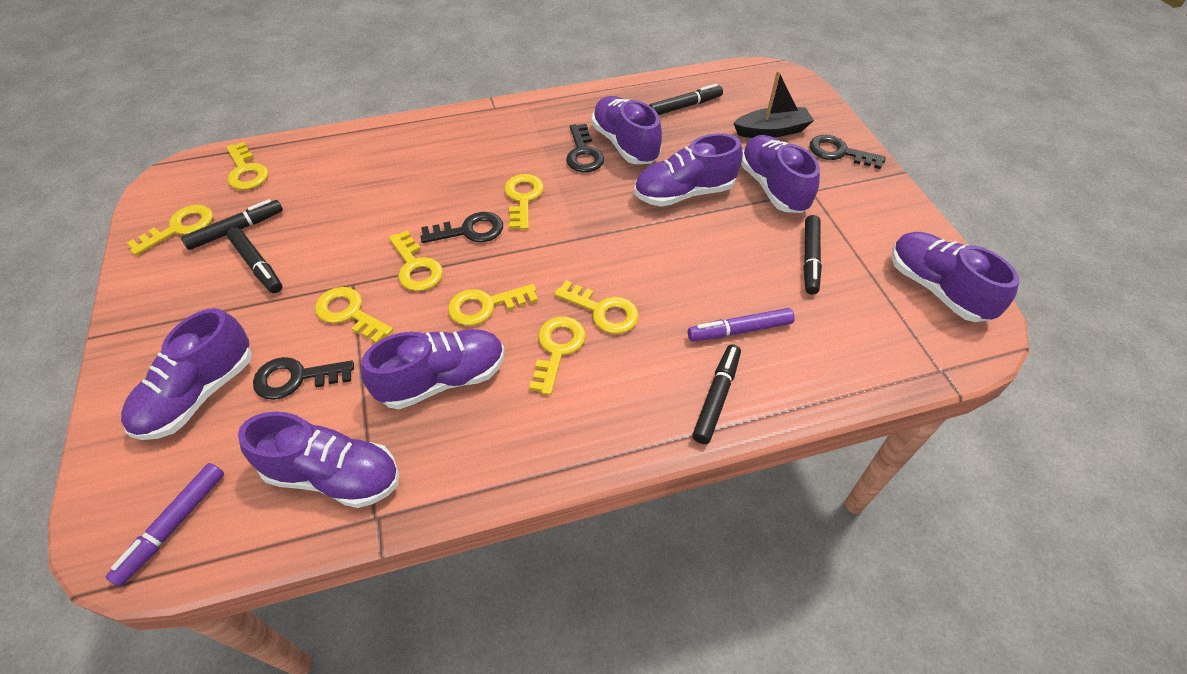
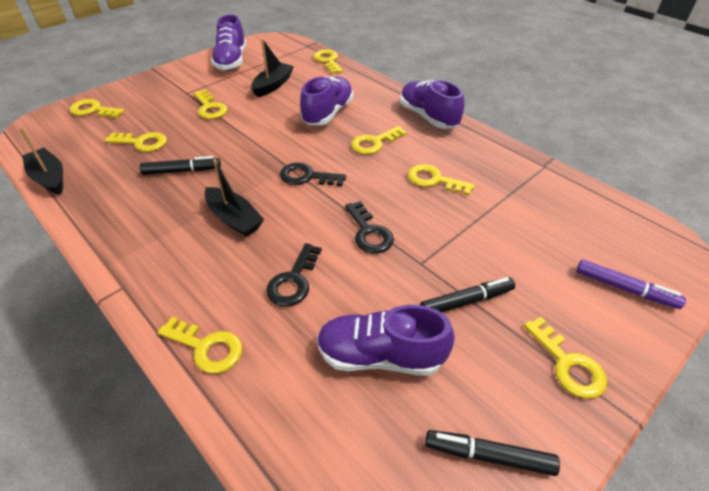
black boat: 1 -> 3
black key: 4 -> 3
black marker: 5 -> 3
purple marker: 2 -> 1
purple shoe: 7 -> 4

